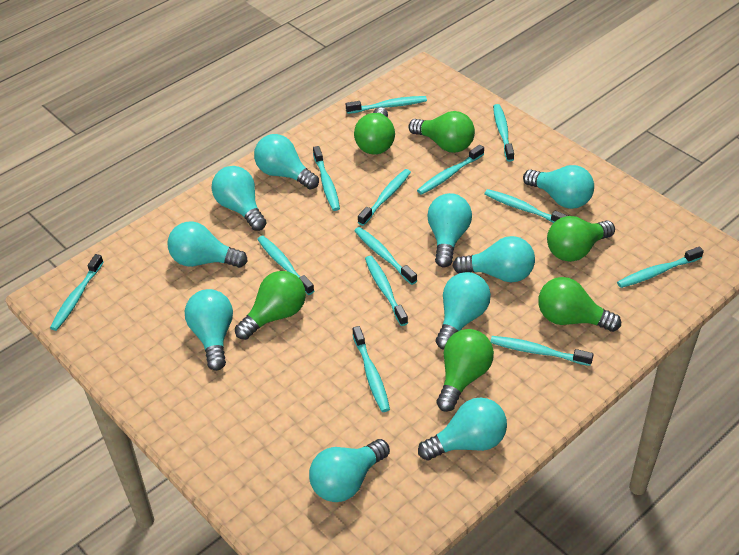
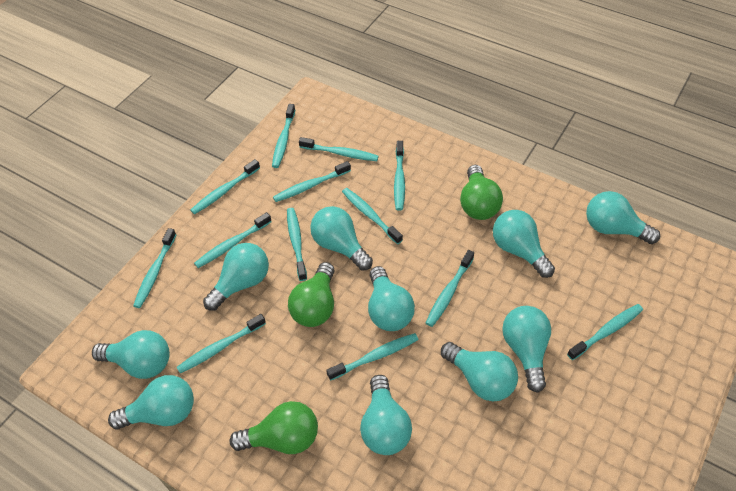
green light bulb: 6 -> 3

